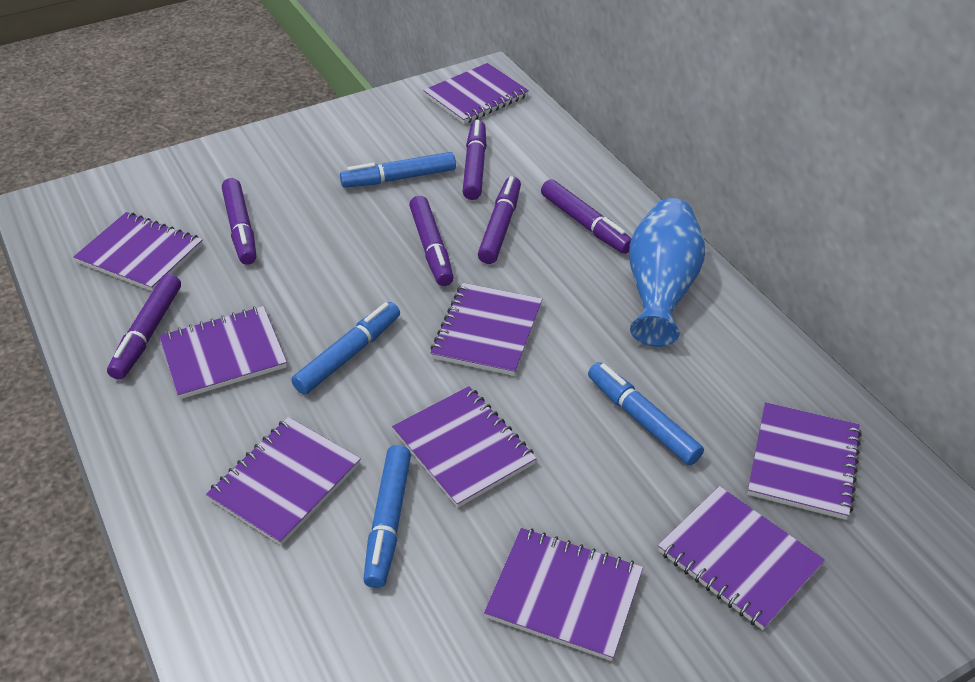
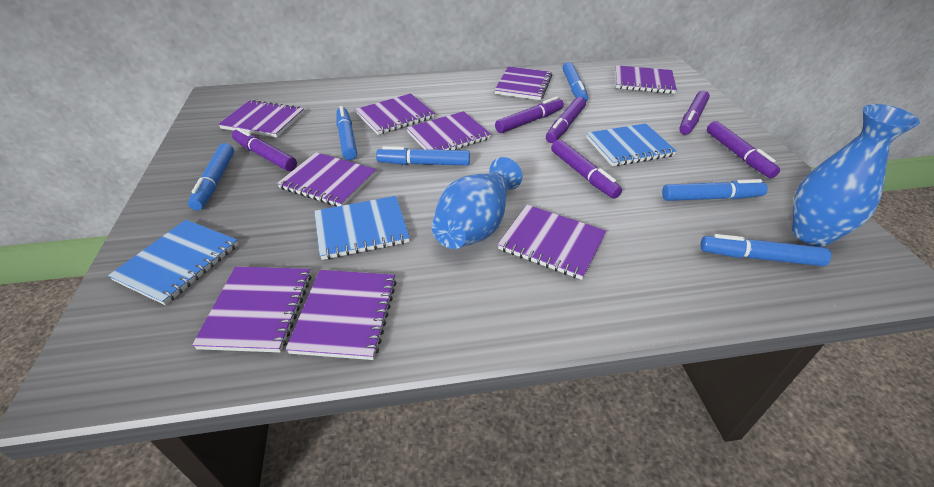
blue marker: 4 -> 6
blue notebook: 0 -> 3
blue vase: 1 -> 2

